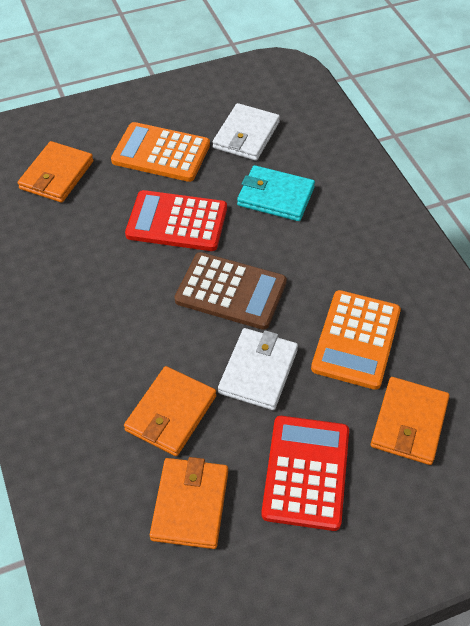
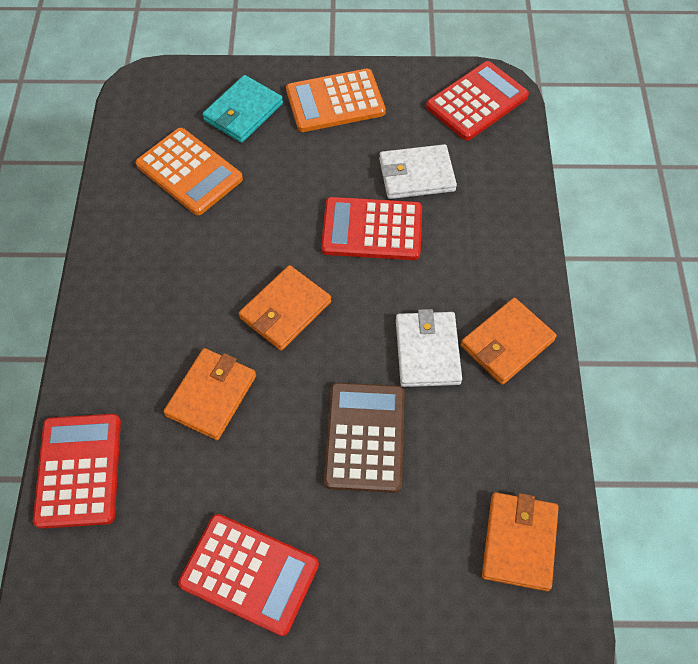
red calculator: 2 -> 4

